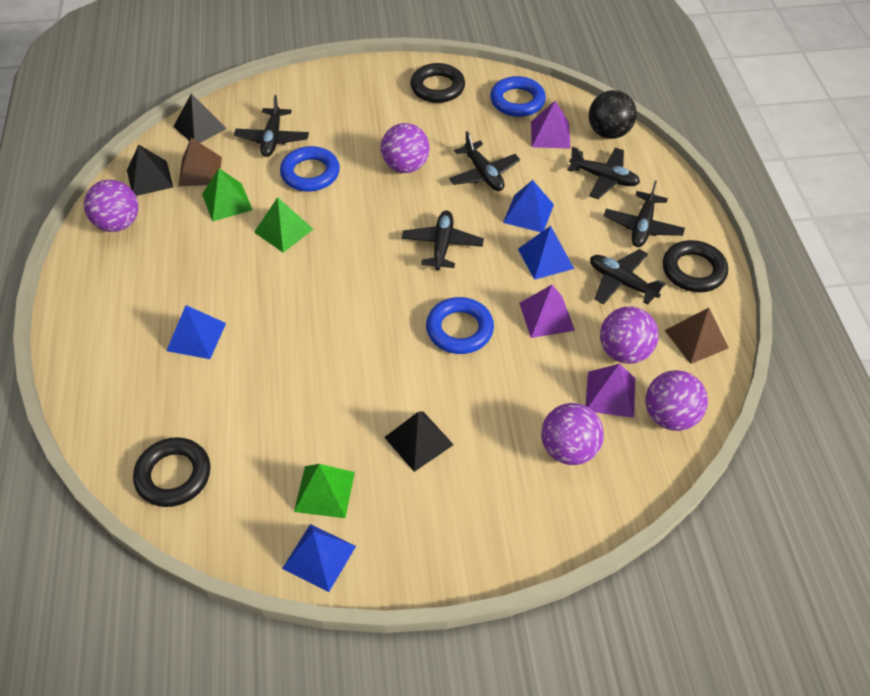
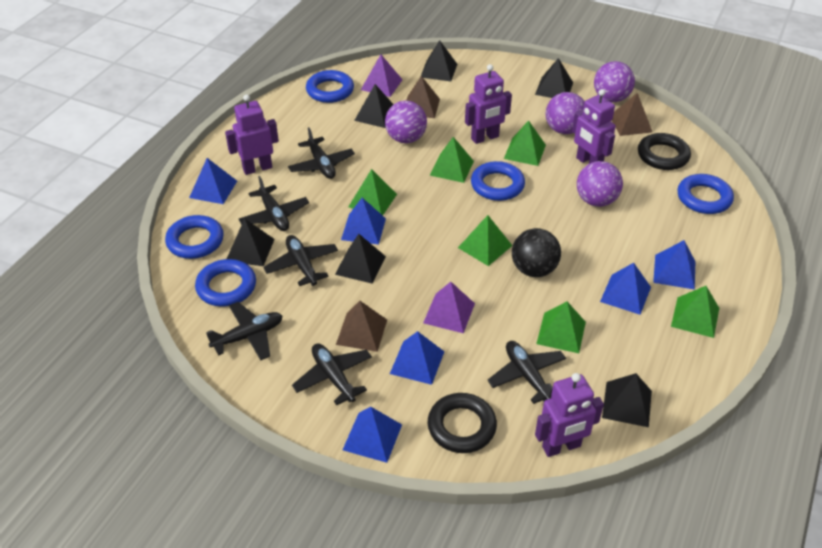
black pyramid: 3 -> 6
black ring: 3 -> 2
blue pyramid: 4 -> 6
blue ring: 3 -> 5
brown pyramid: 2 -> 3
green pyramid: 3 -> 6
purple ball: 5 -> 4
purple pyramid: 3 -> 2
purple robot: 0 -> 4

